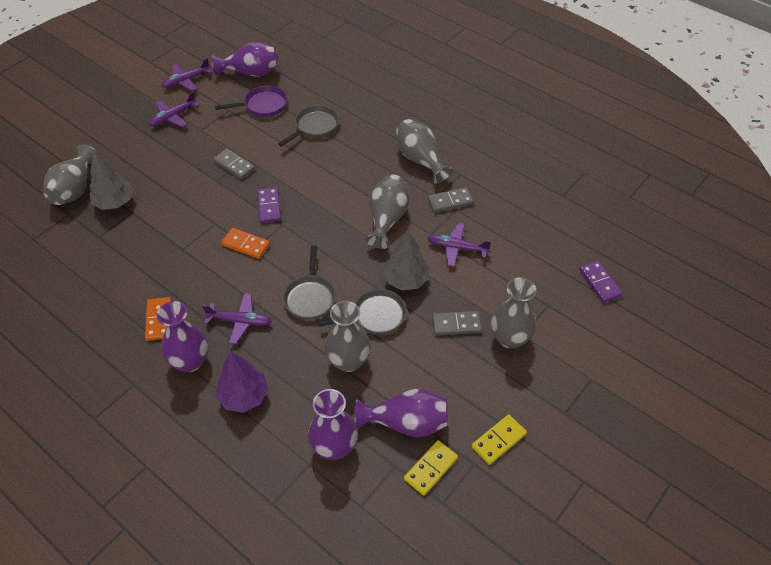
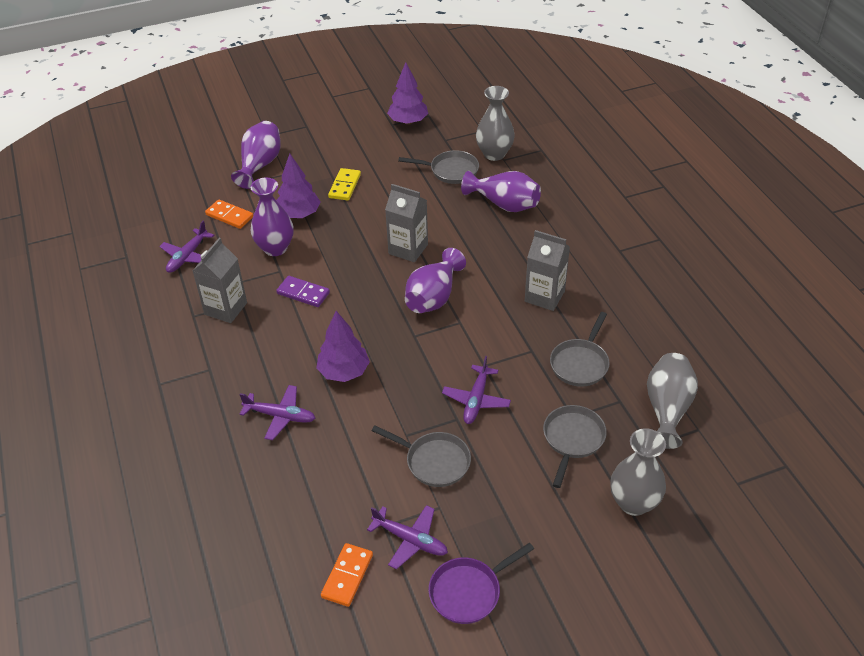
grey carton: 0 -> 3
grey domino: 3 -> 0
grey pan: 3 -> 4
grey tree: 2 -> 0
grey vase: 5 -> 3
purple domino: 2 -> 1
purple tree: 1 -> 3
yellow domino: 2 -> 1

